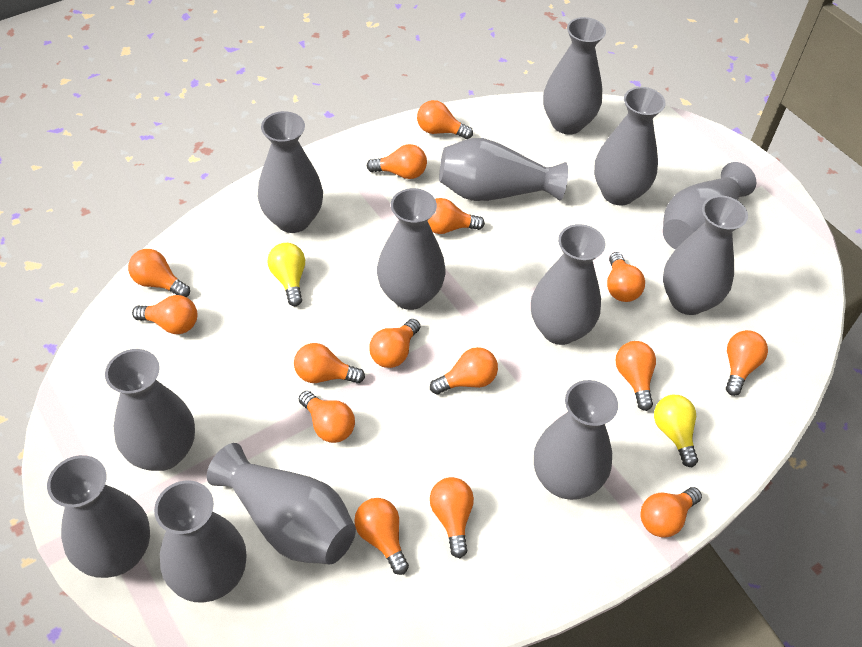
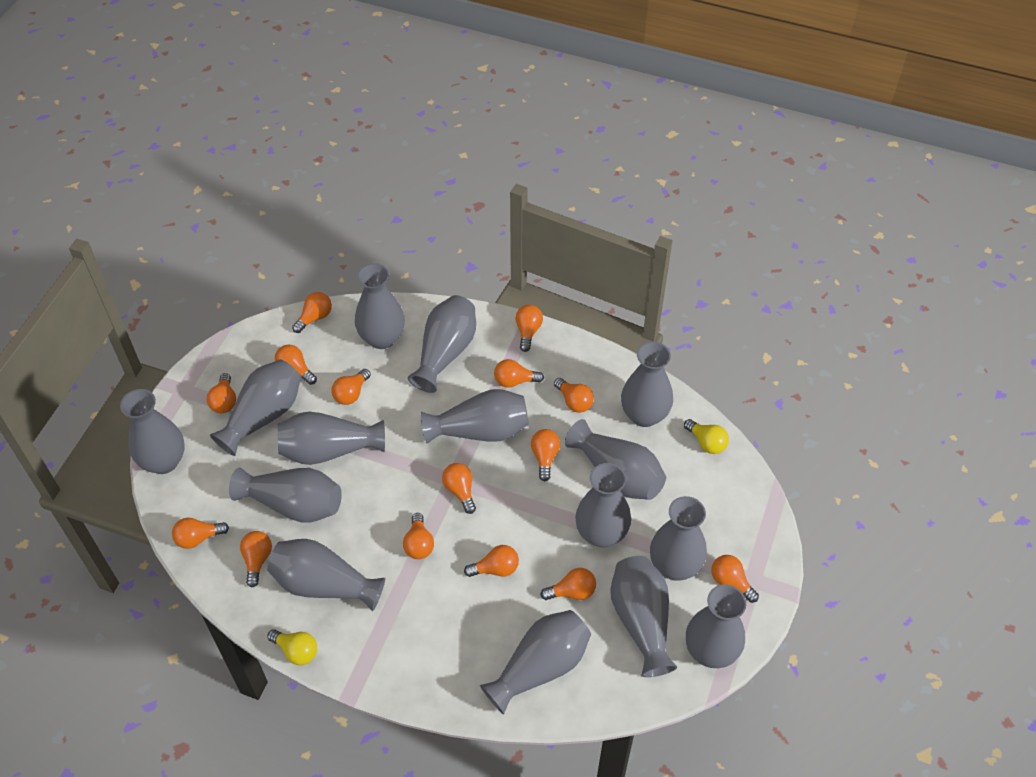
grey vase: 13 -> 15

